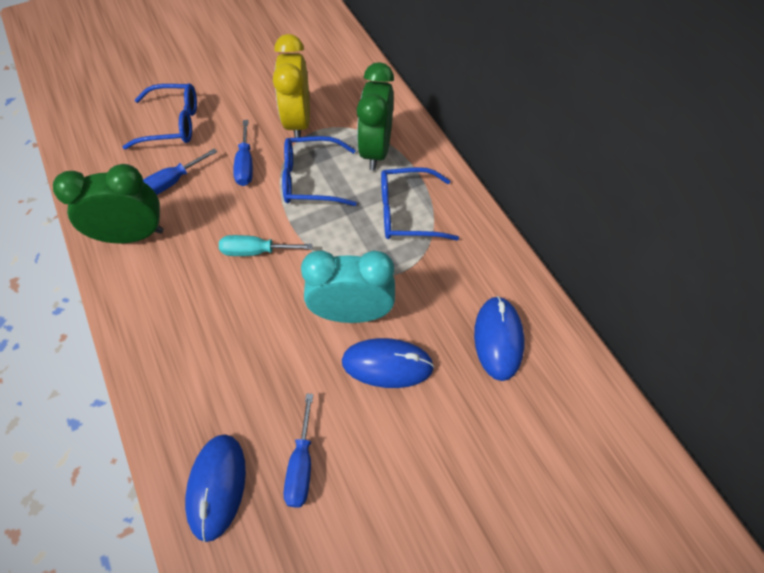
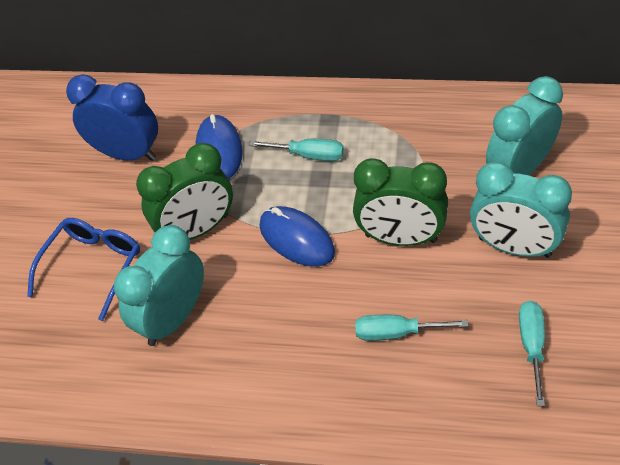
blue clock: 0 -> 1
blue glasses: 3 -> 1
blue mouse: 3 -> 2
blue screwdriver: 3 -> 0
turquoise clock: 1 -> 3
turquoise screwdriver: 1 -> 3
yellow clock: 1 -> 0

